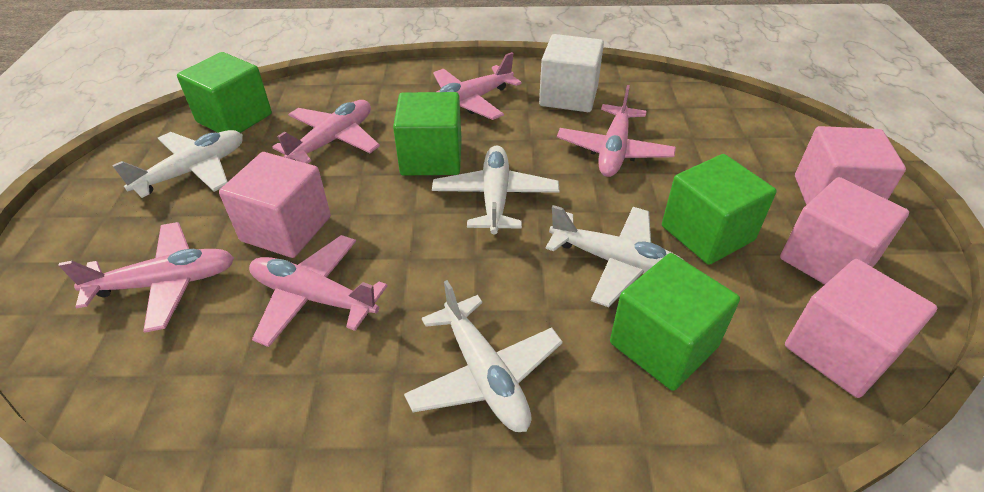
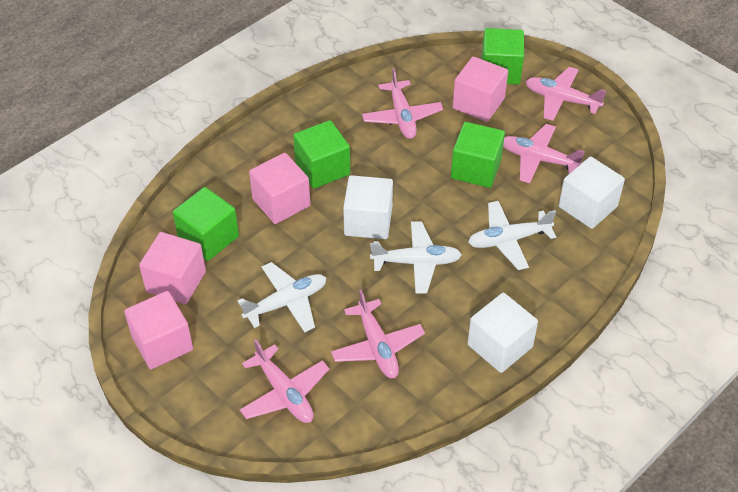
white cube: 1 -> 3
white plane: 4 -> 3

